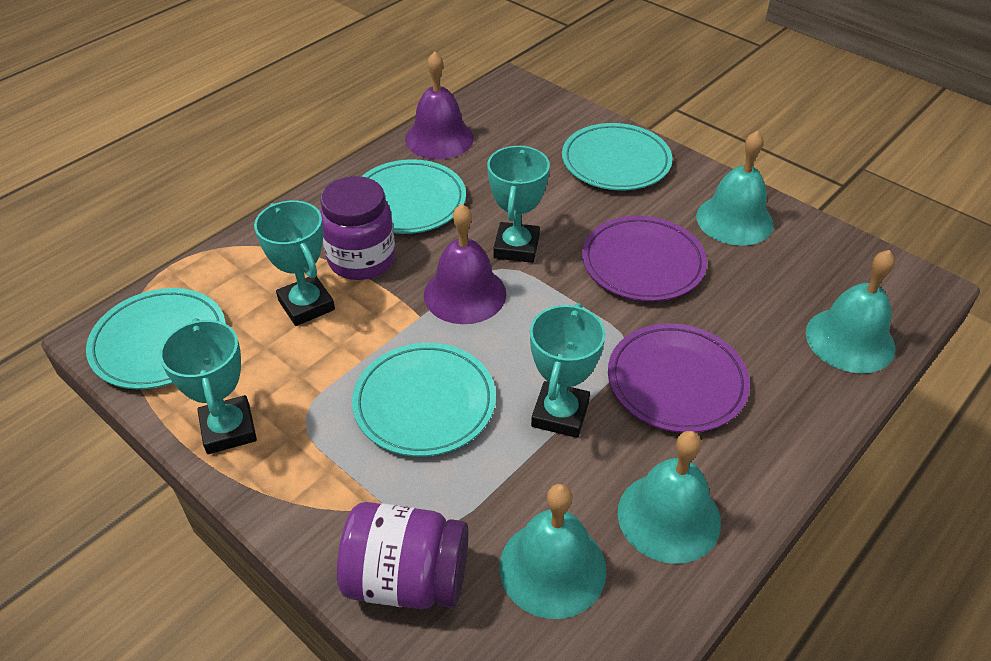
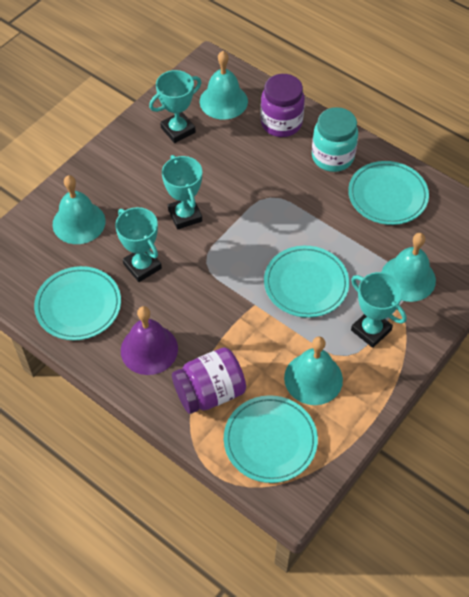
purple bell: 2 -> 1
purple plate: 2 -> 0
turquoise jar: 0 -> 1

